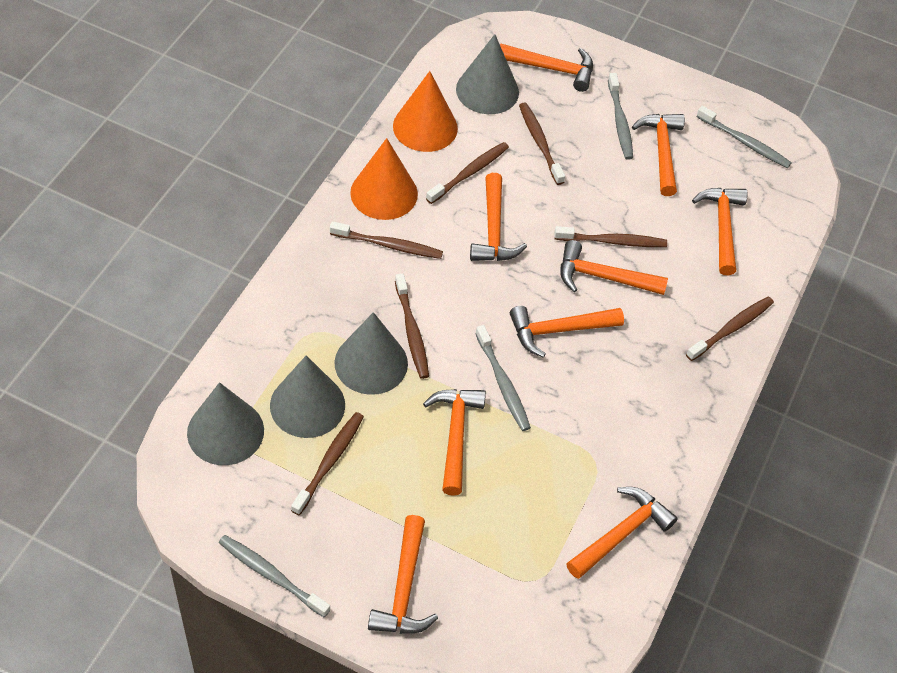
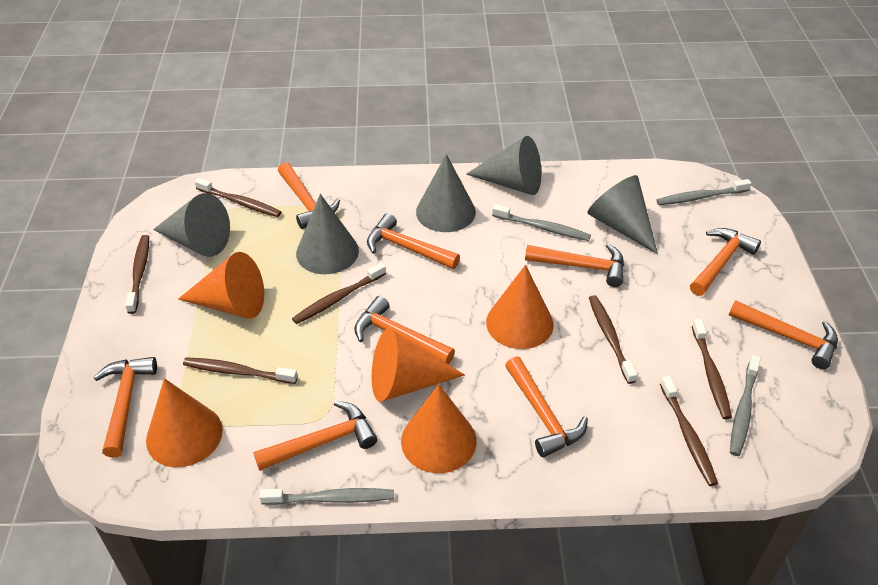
grey cone: 4 -> 5
orange cone: 2 -> 5

